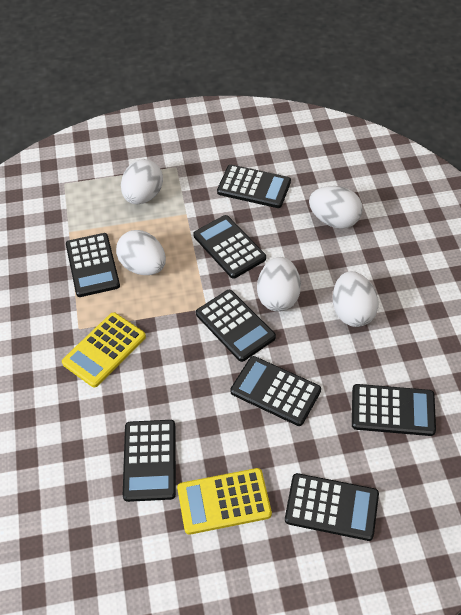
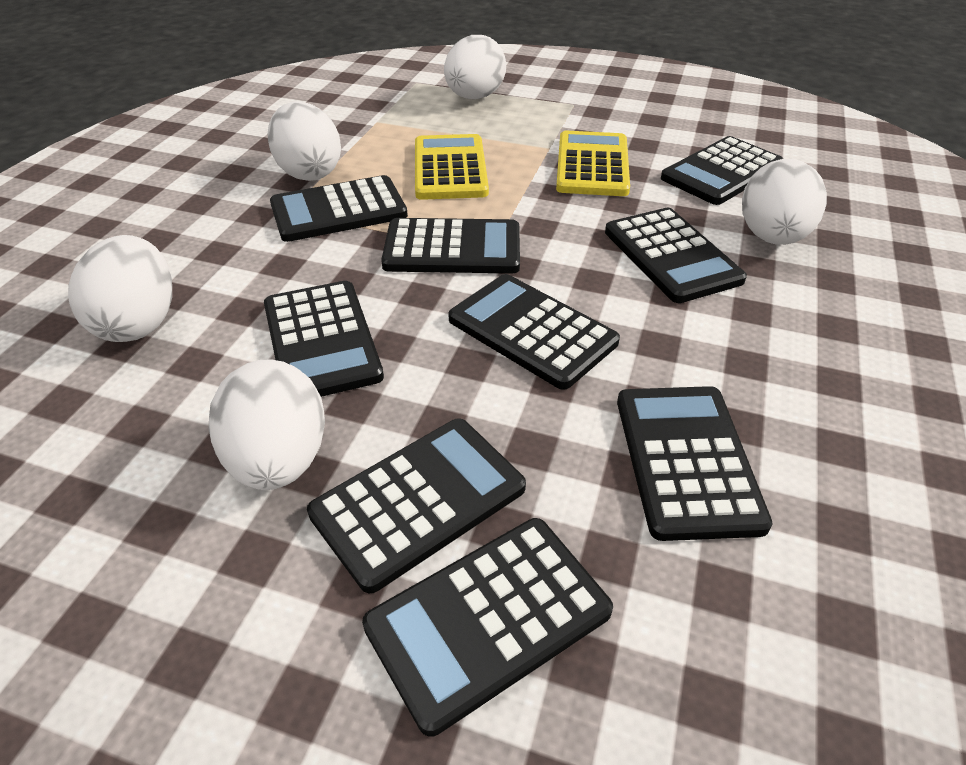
black calculator: 8 -> 9

